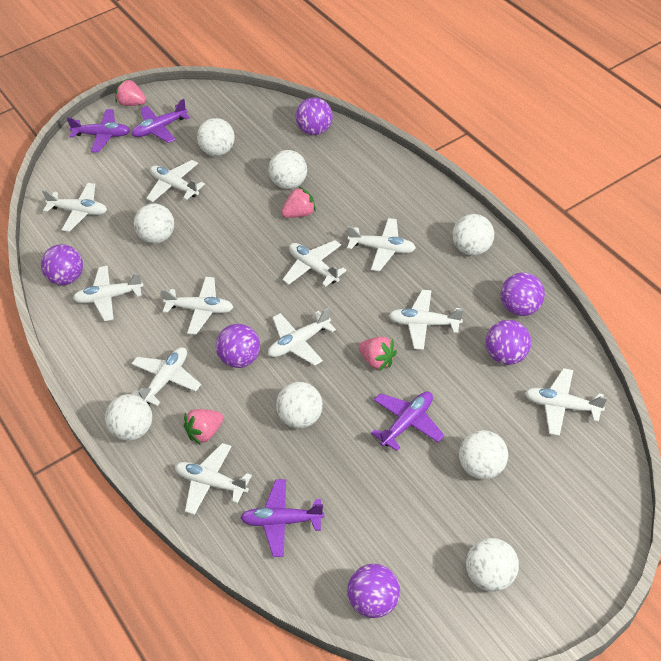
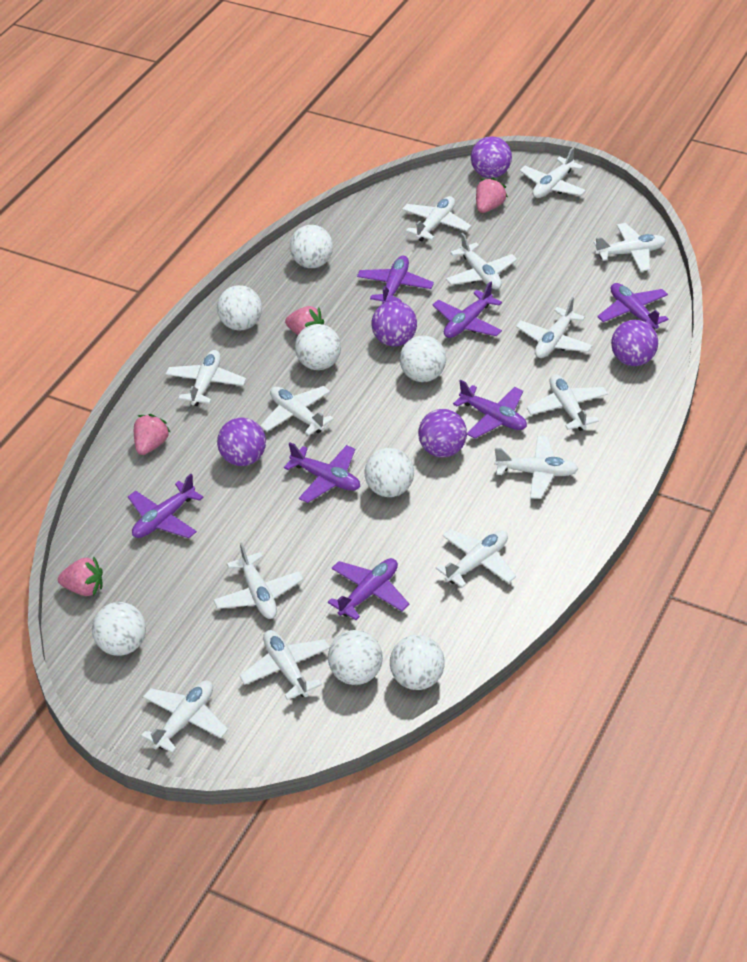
purple ball: 6 -> 5
purple plane: 4 -> 7
white plane: 11 -> 13

